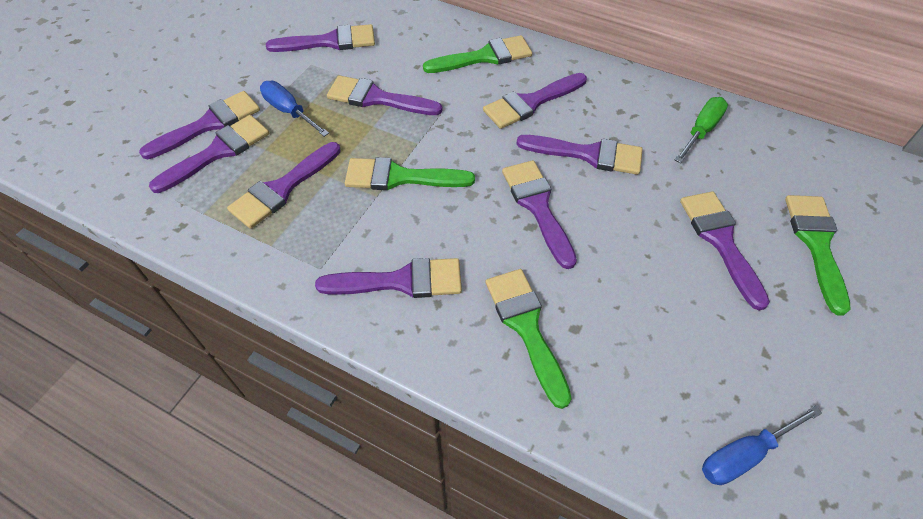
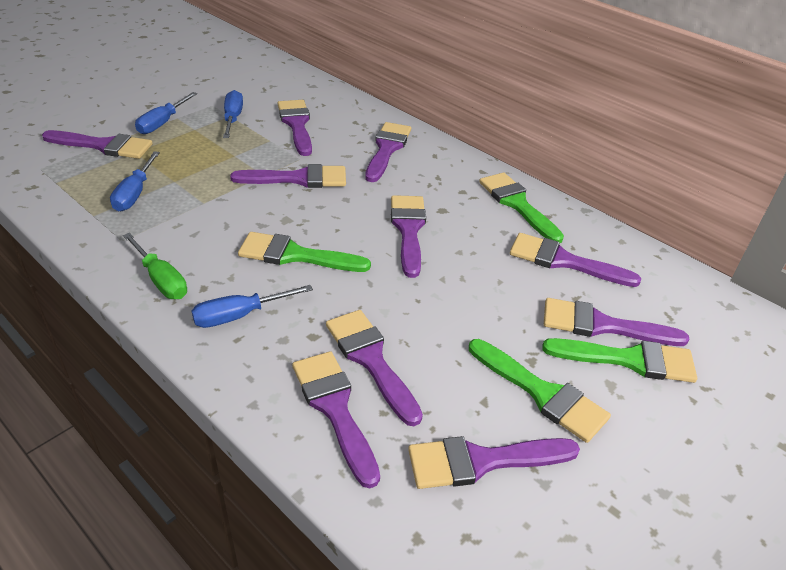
blue screwdriver: 2 -> 4

